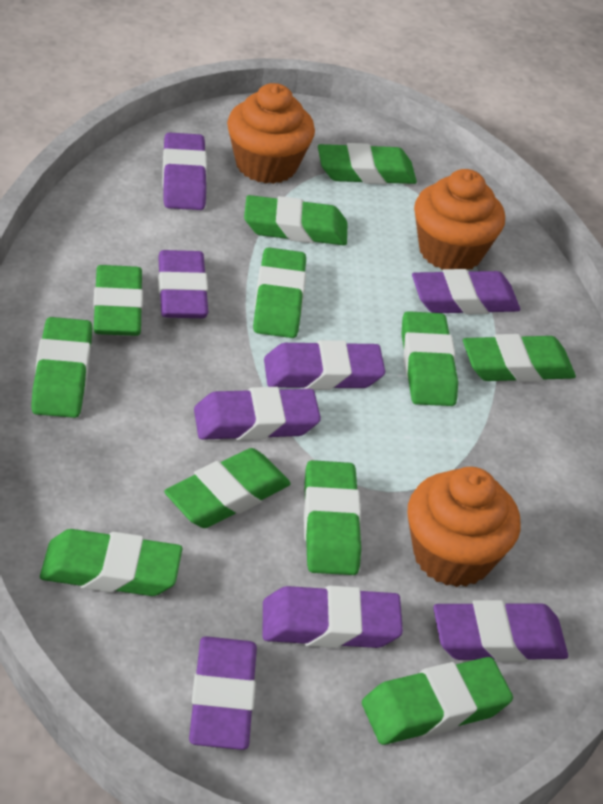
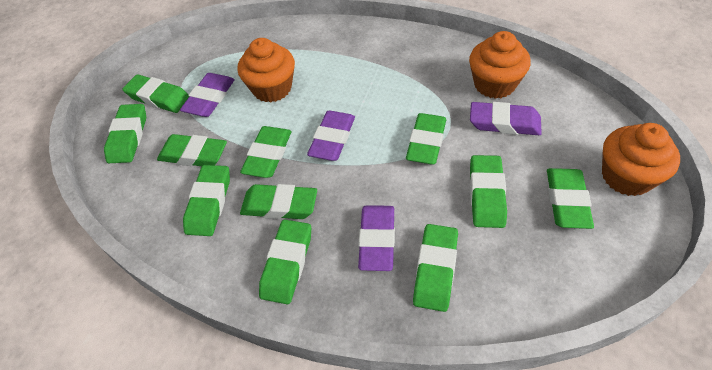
purple eraser: 8 -> 4

